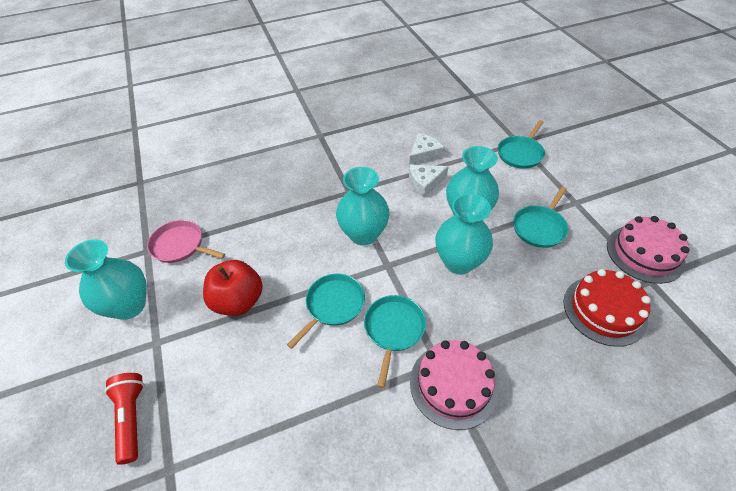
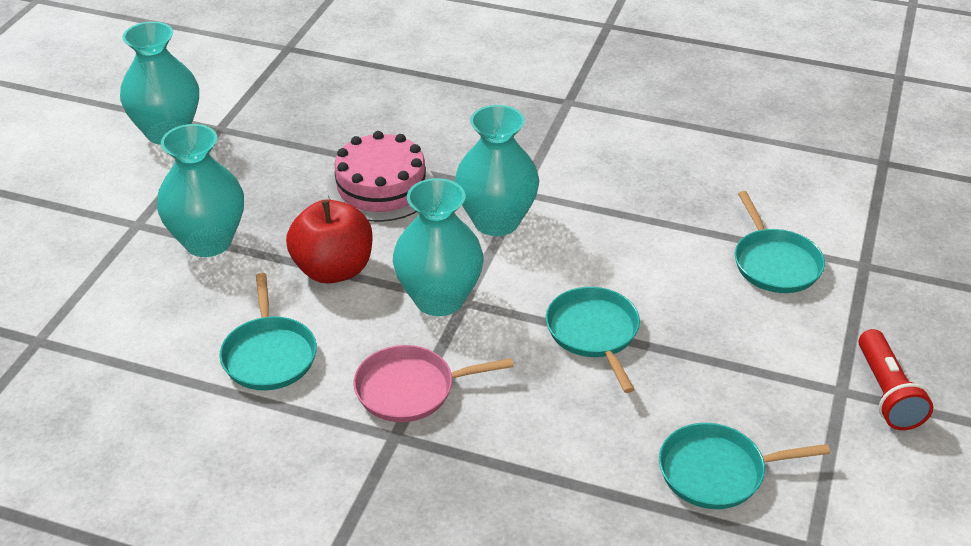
pink cake: 2 -> 1
red cake: 1 -> 0
white cheese: 2 -> 0

